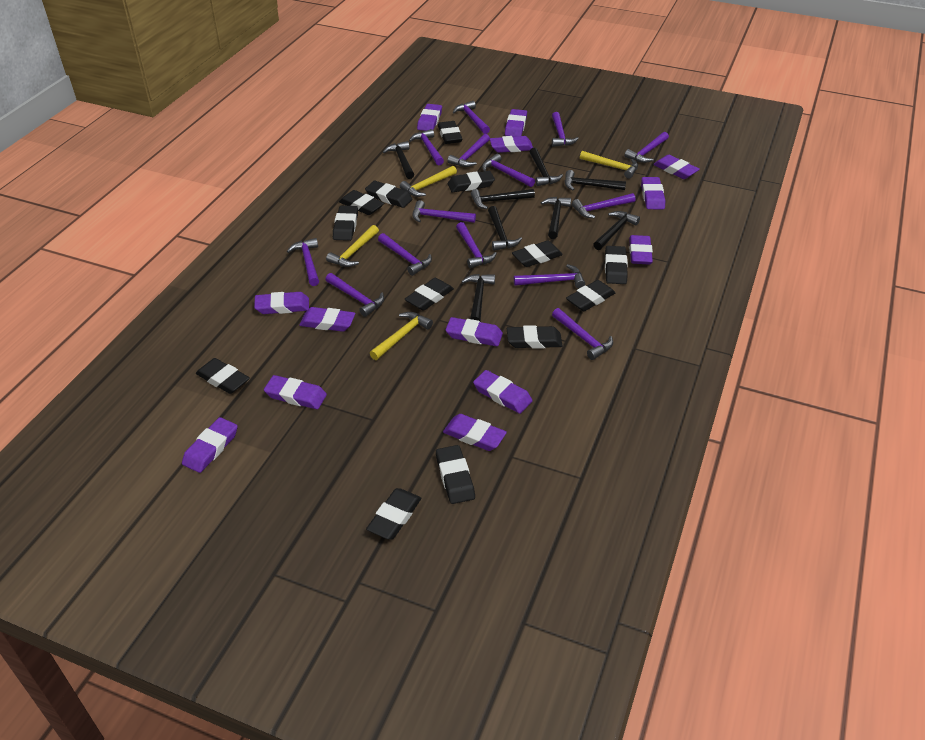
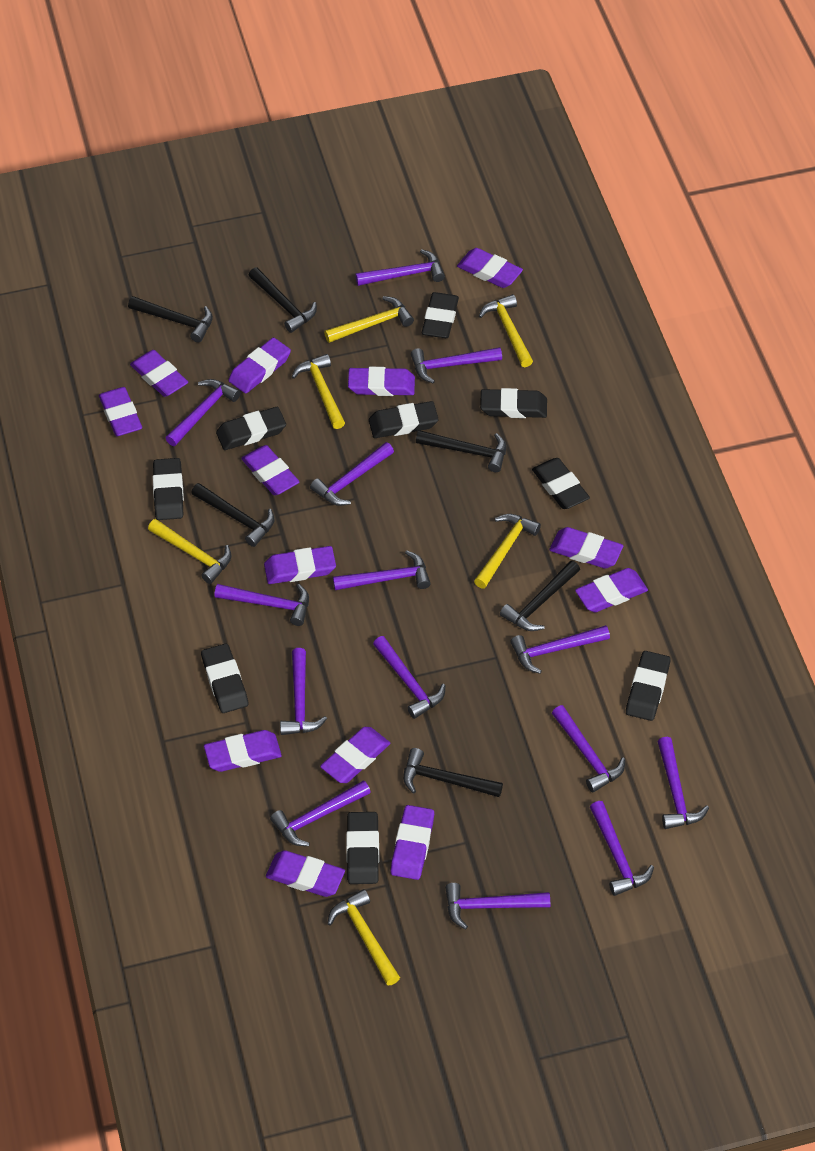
black eraser: 13 -> 9
black hammer: 8 -> 6
yellow hammer: 4 -> 6

